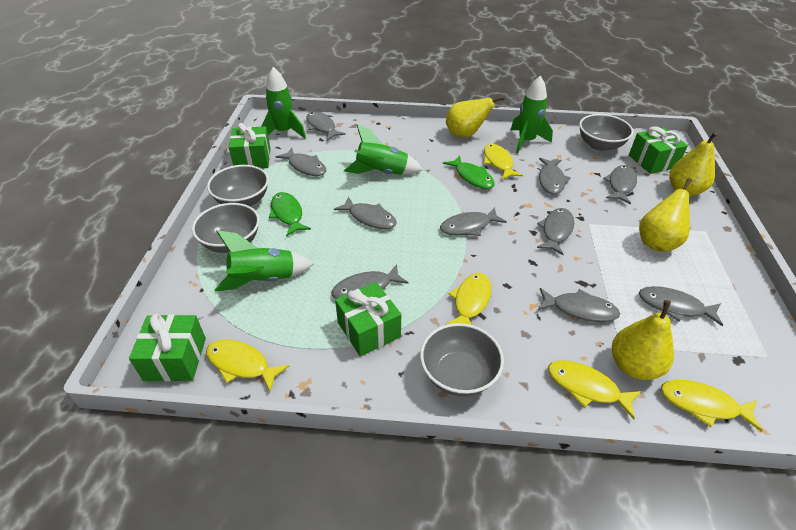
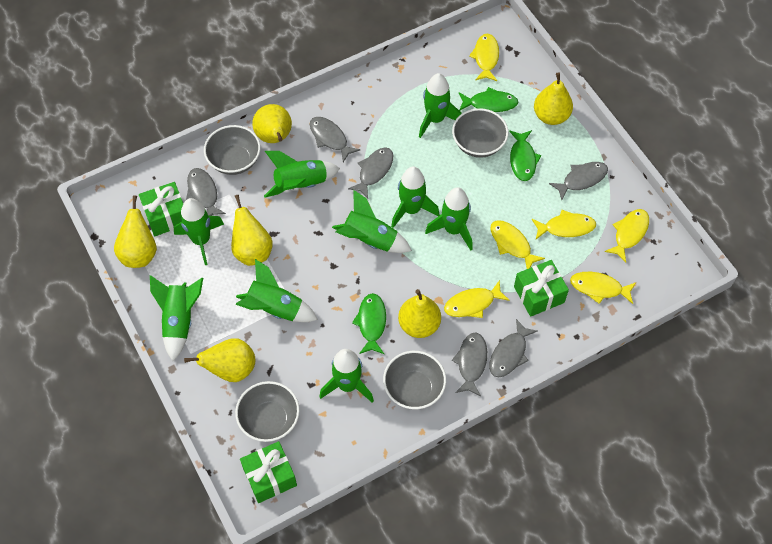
green fish: 2 -> 3
green gift: 4 -> 3
green rocket: 4 -> 9
grey fish: 10 -> 6
yellow fish: 5 -> 6
yellow pear: 4 -> 6

